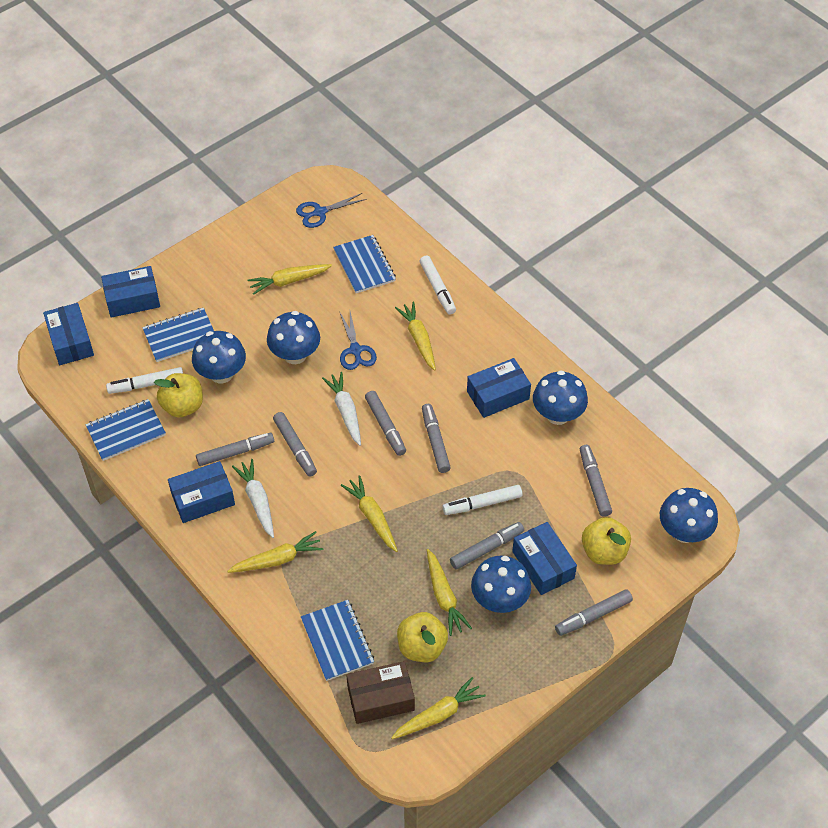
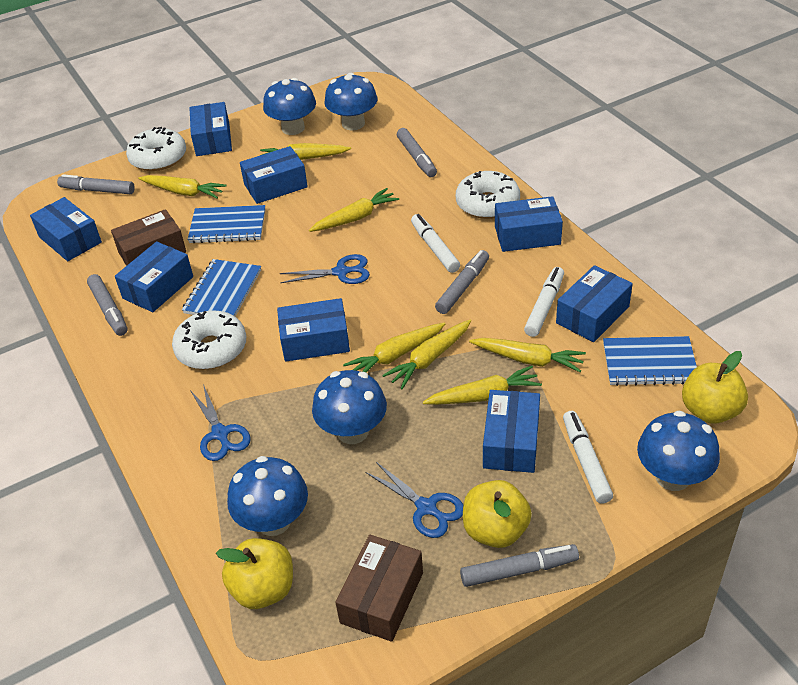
blue box: 5 -> 8
blue notebook: 4 -> 3
blue scissors: 2 -> 3
brown box: 1 -> 2
grey marker: 7 -> 5
white carrot: 2 -> 0
white donut: 0 -> 3
yellow carrot: 6 -> 7

